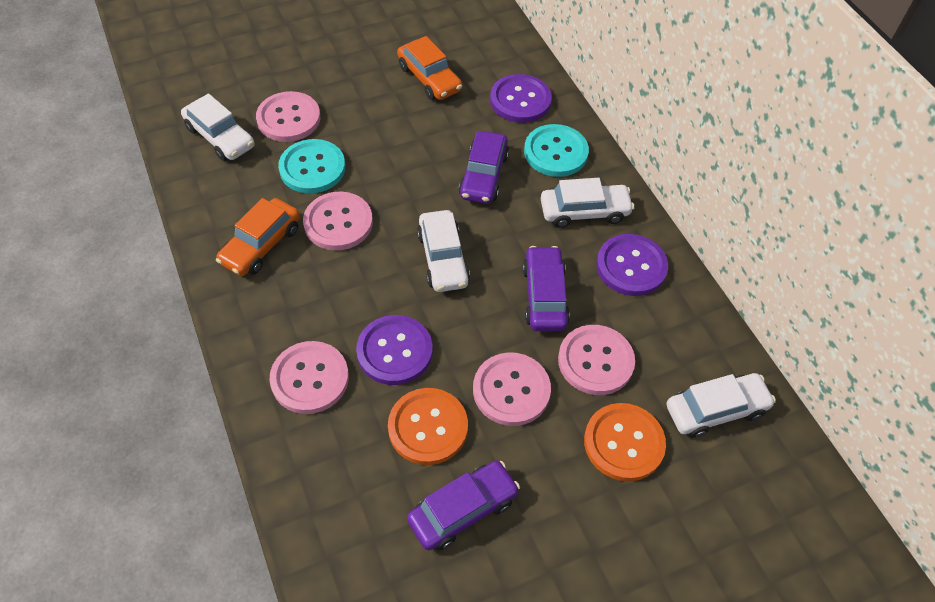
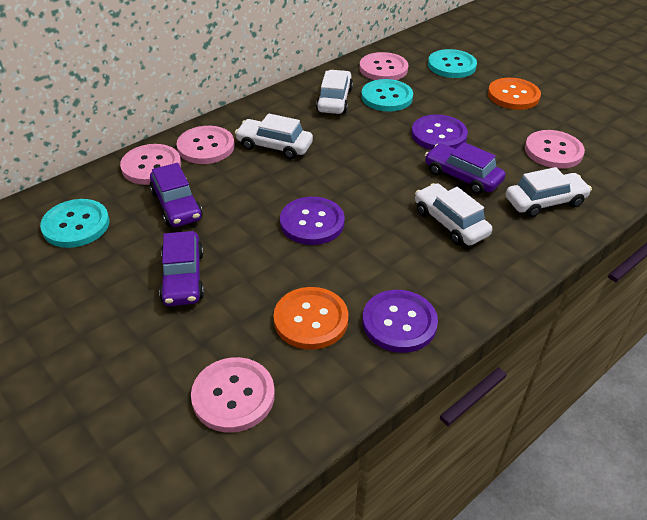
orange car: 2 -> 0
turquoise button: 2 -> 3

